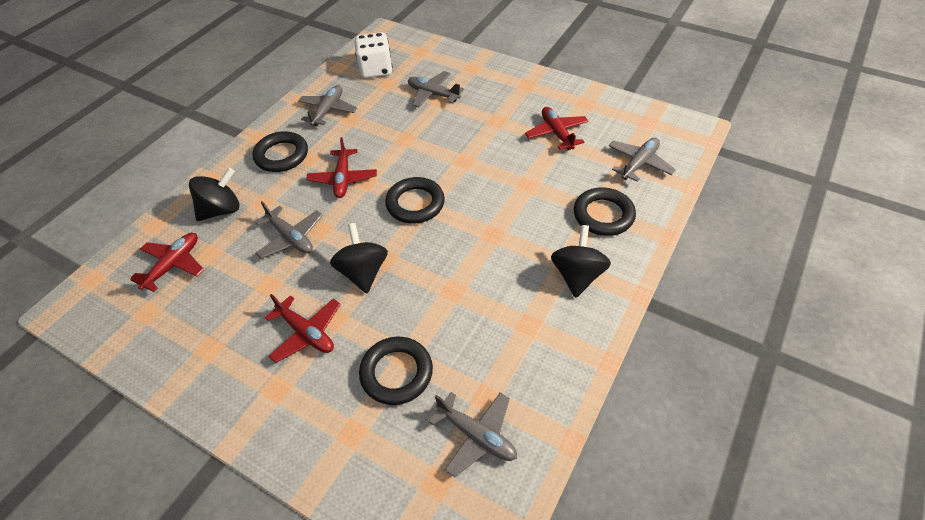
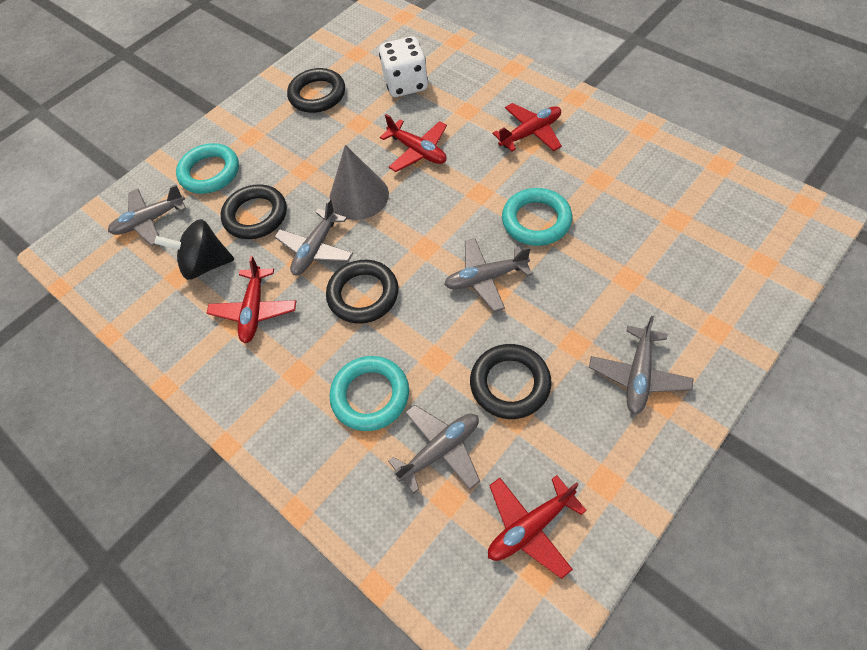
black spinning top: 3 -> 1
grey cone: 0 -> 1
turquoise ring: 0 -> 3

